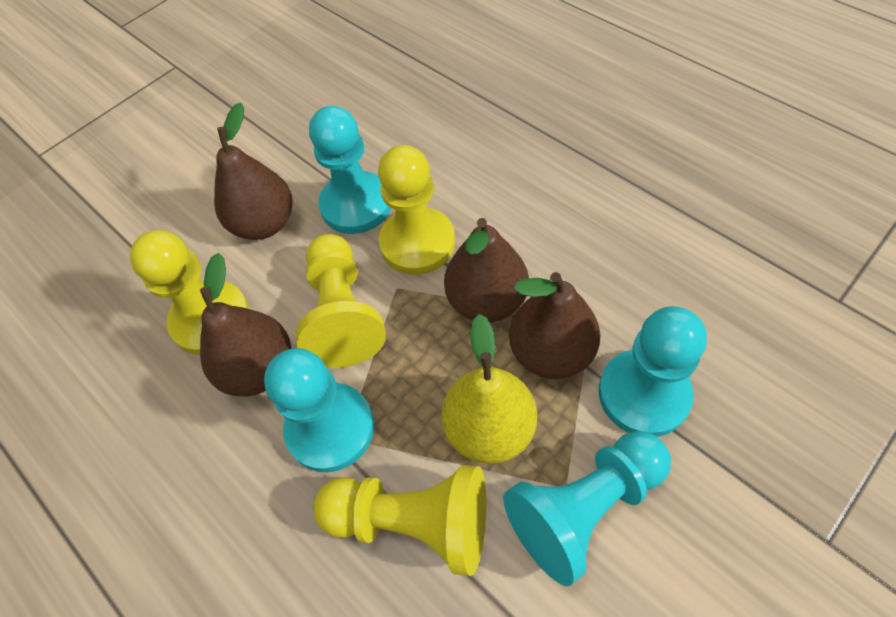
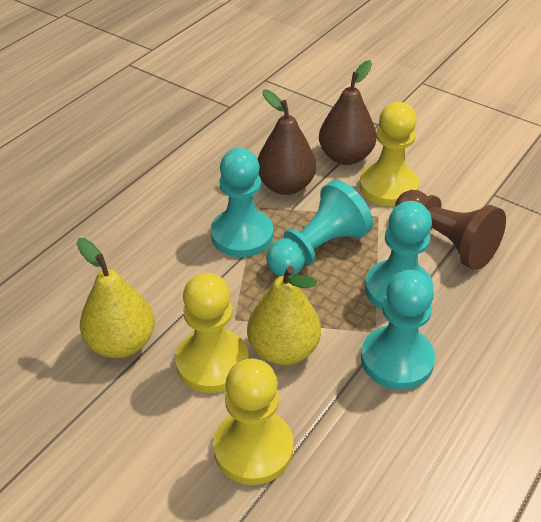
brown pawn: 0 -> 1
brown pear: 4 -> 2
yellow pawn: 4 -> 3
yellow pear: 1 -> 2

